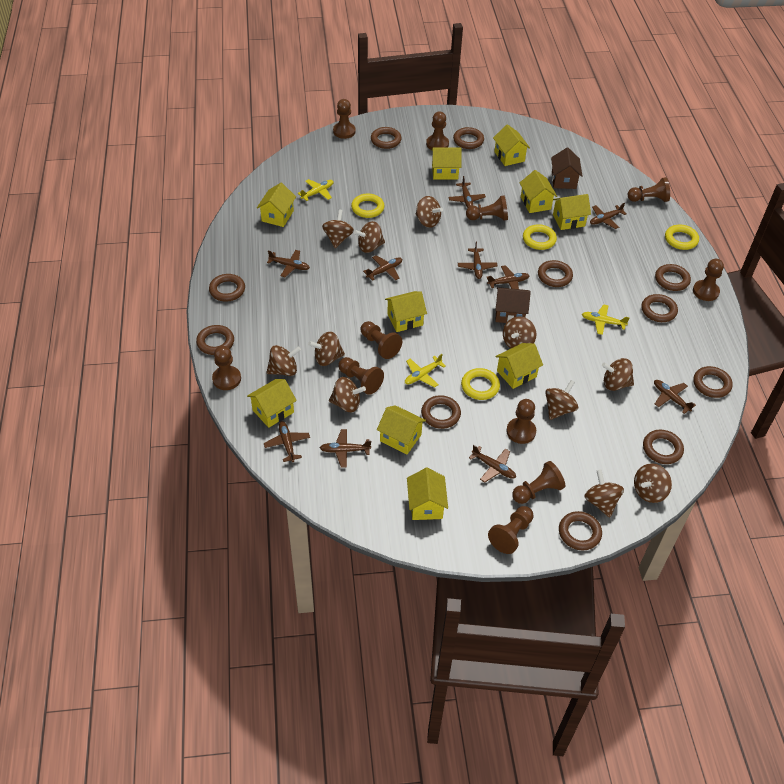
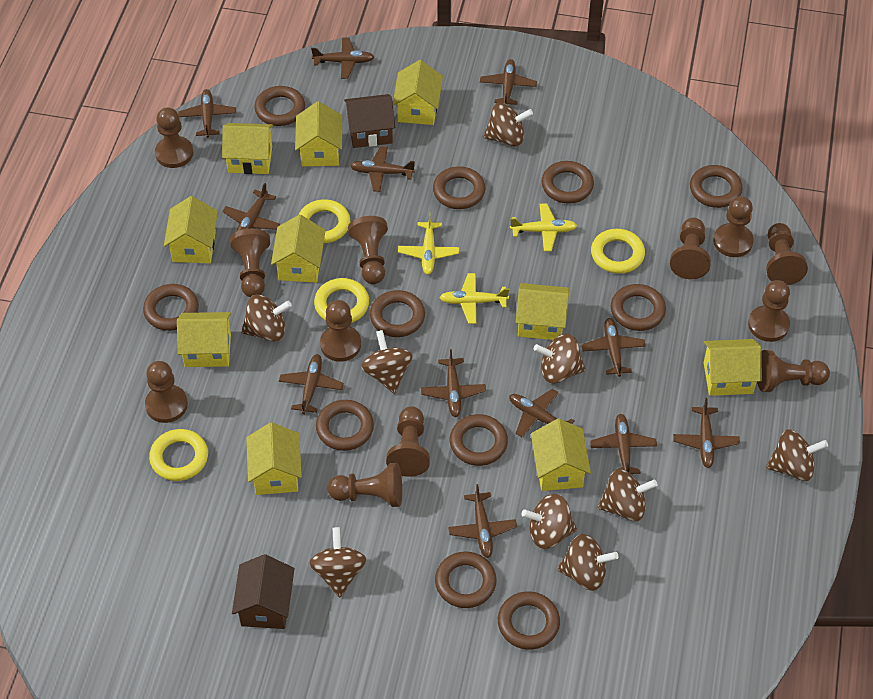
brown pawn: 11 -> 12
brown plane: 10 -> 12
brown spinning top: 11 -> 9

